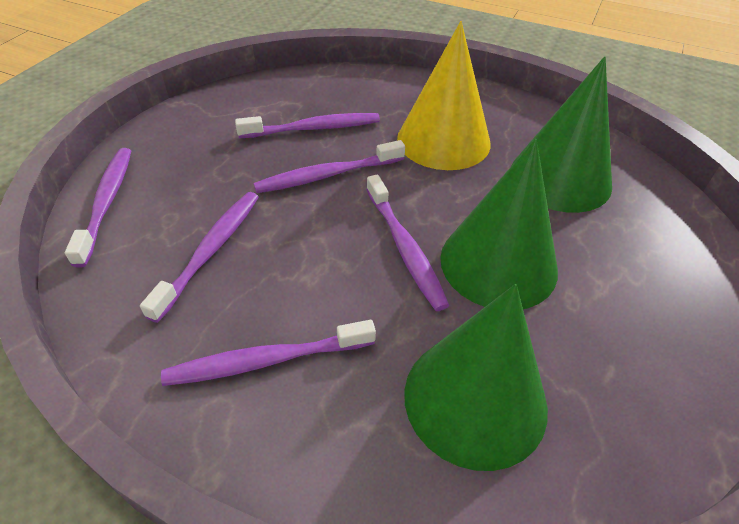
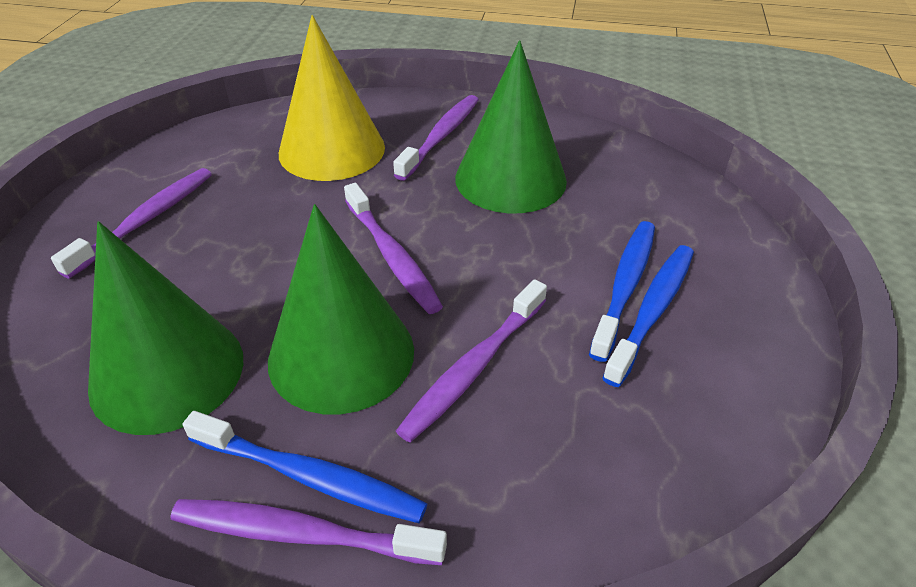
blue toothbrush: 0 -> 3
purple toothbrush: 6 -> 5

